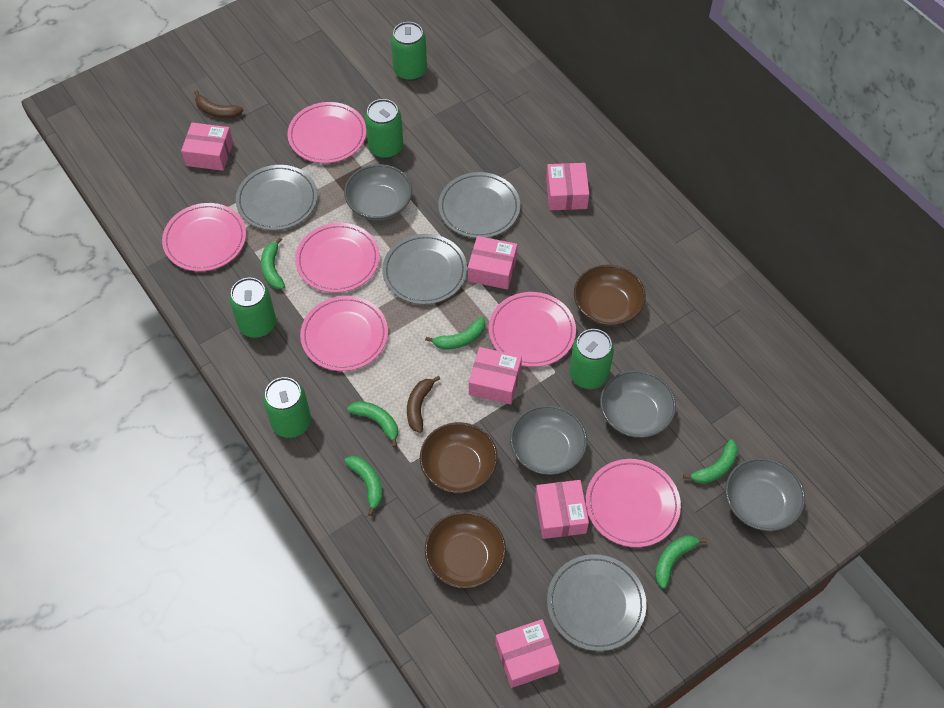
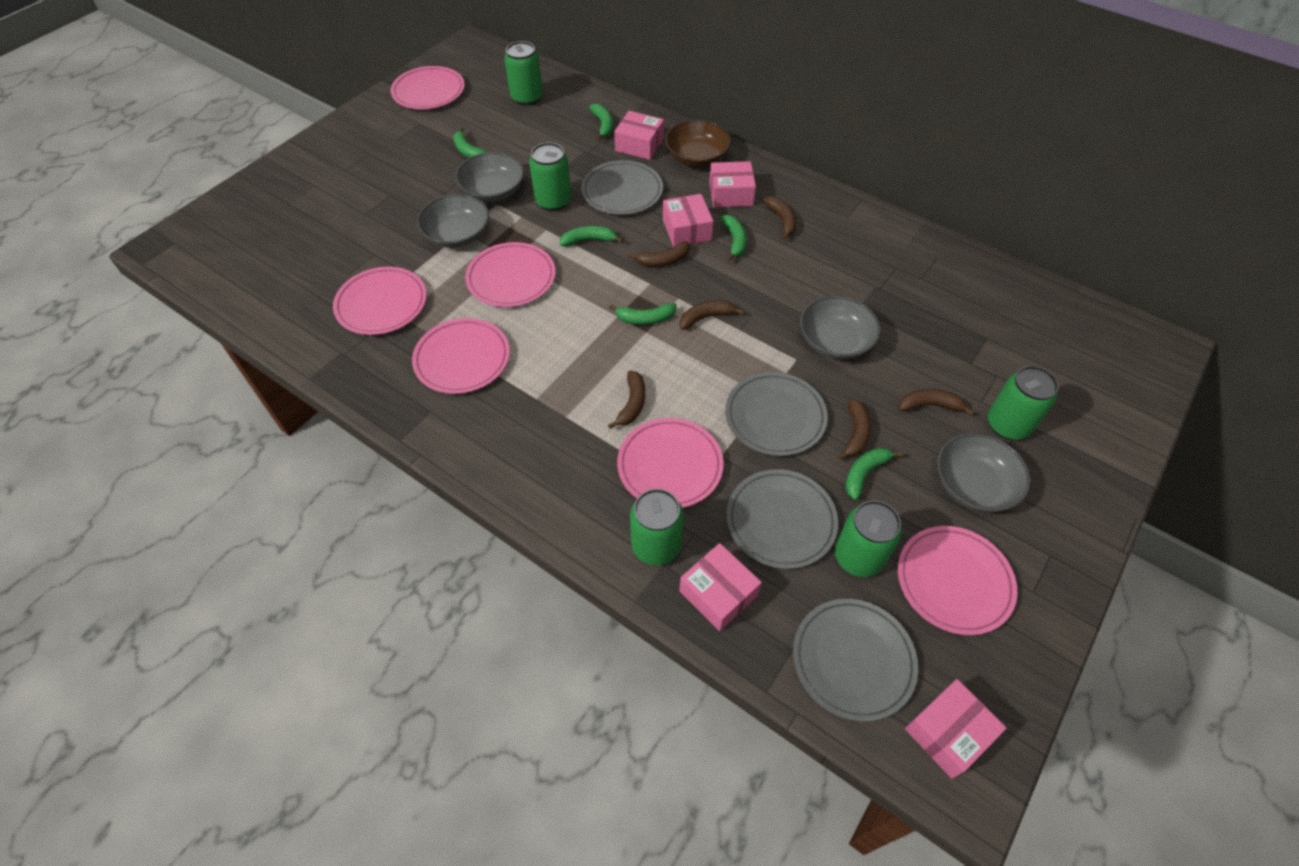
brown banana: 2 -> 6
brown bowl: 3 -> 1
pink box: 6 -> 5

